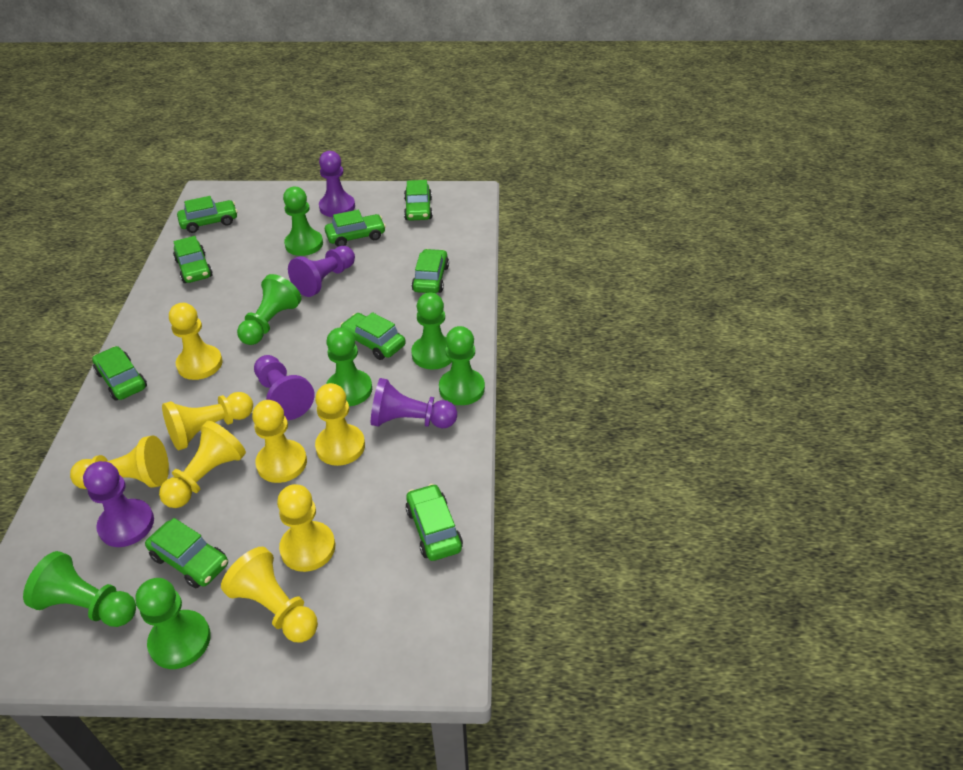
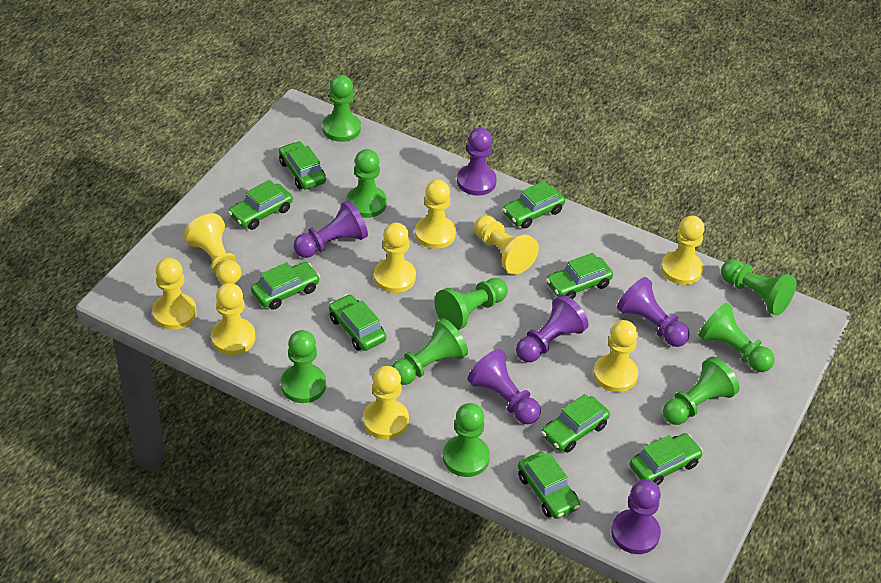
green pawn: 7 -> 9
purple pawn: 5 -> 6
yellow pawn: 8 -> 9

